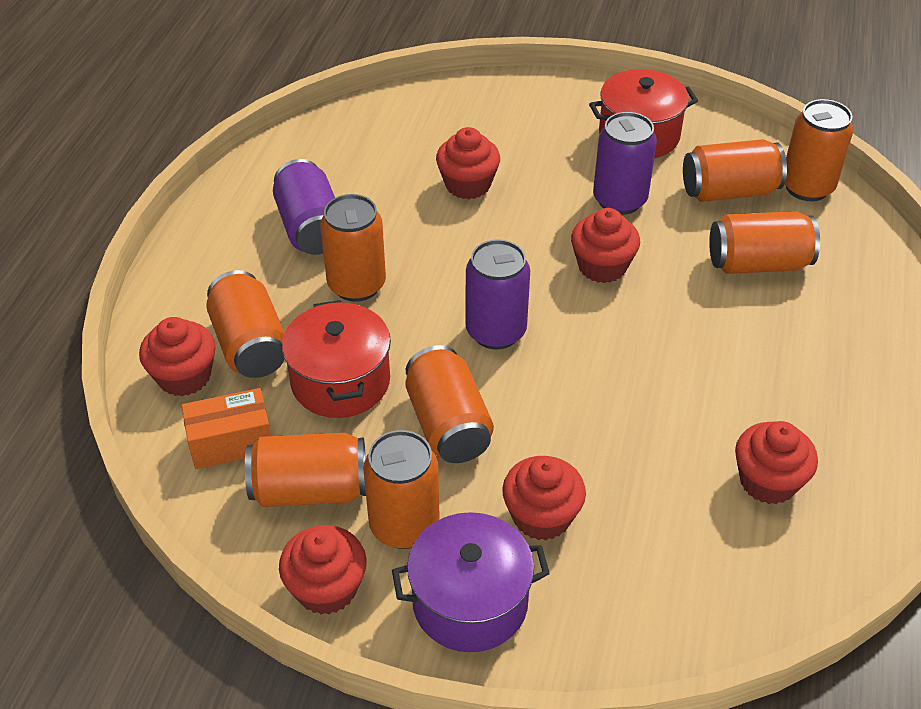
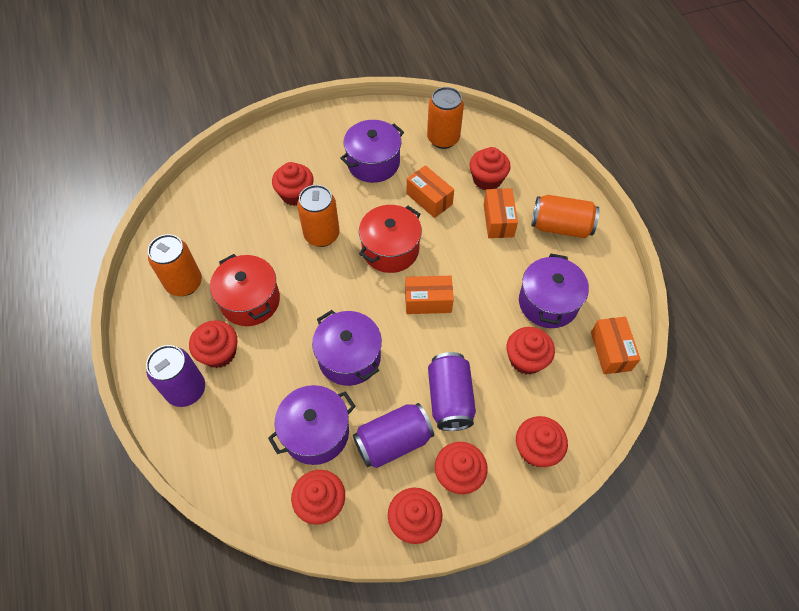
orange box: 1 -> 4
orange can: 8 -> 4
purple pot: 1 -> 4
red cupcake: 6 -> 8

